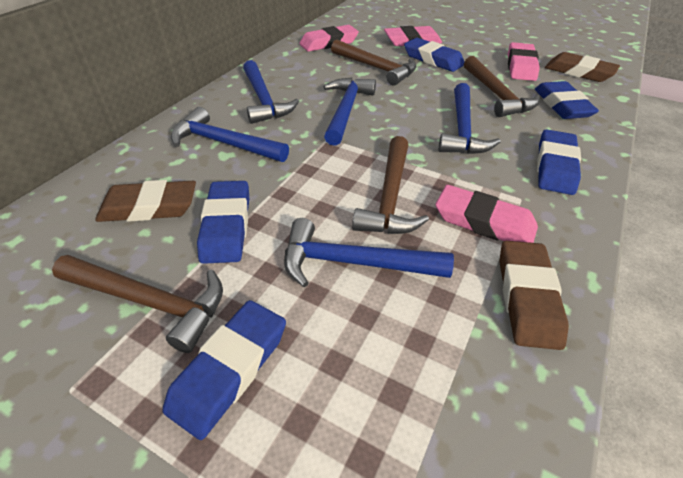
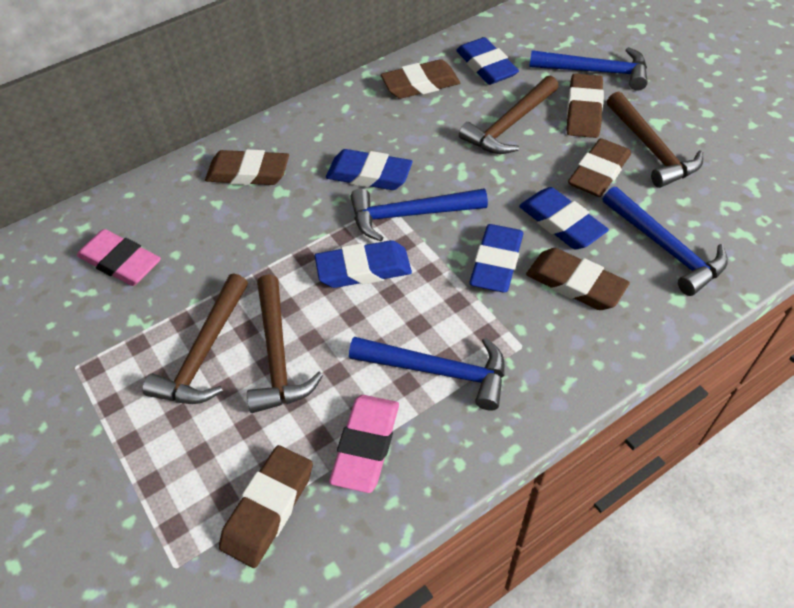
blue hammer: 5 -> 4
brown eraser: 3 -> 6
pink eraser: 4 -> 2

